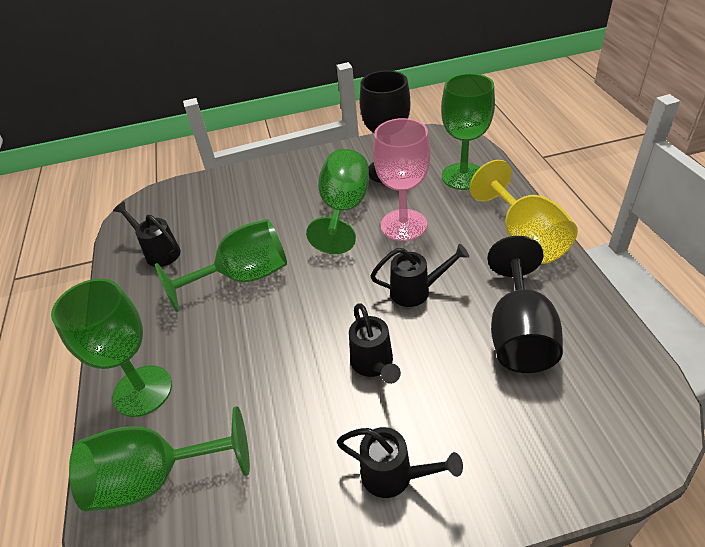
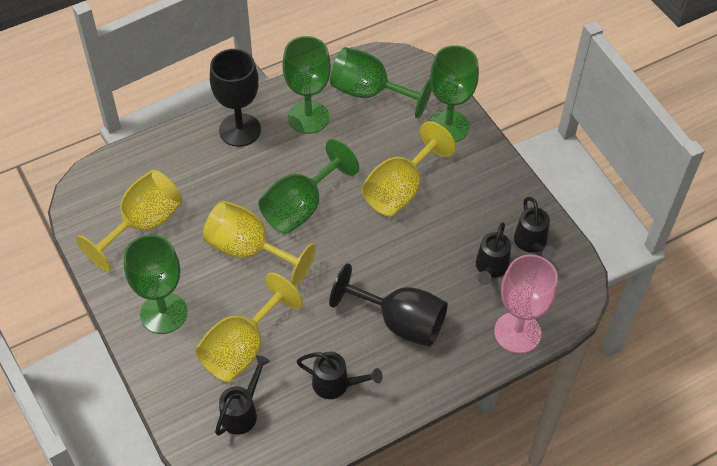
yellow goblet: 1 -> 4

